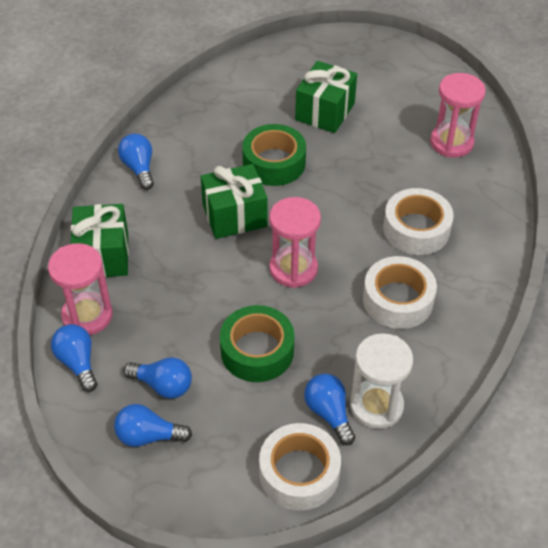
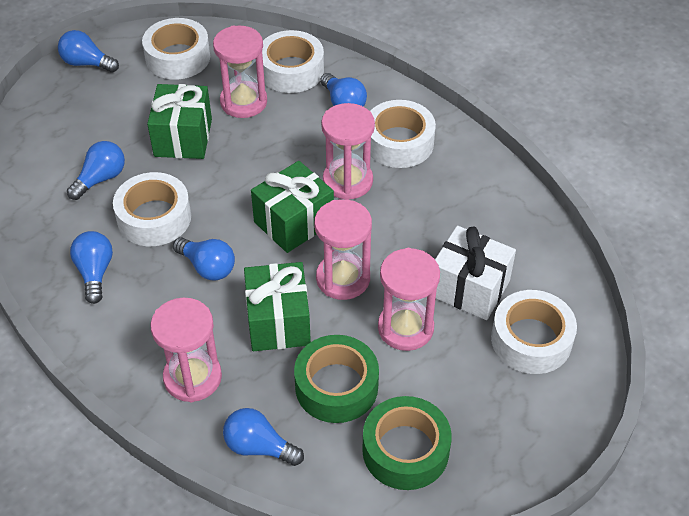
blue light bulb: 5 -> 6
pink hourglass: 3 -> 5
white gift: 0 -> 1
white hourglass: 1 -> 0
white tape: 3 -> 5

